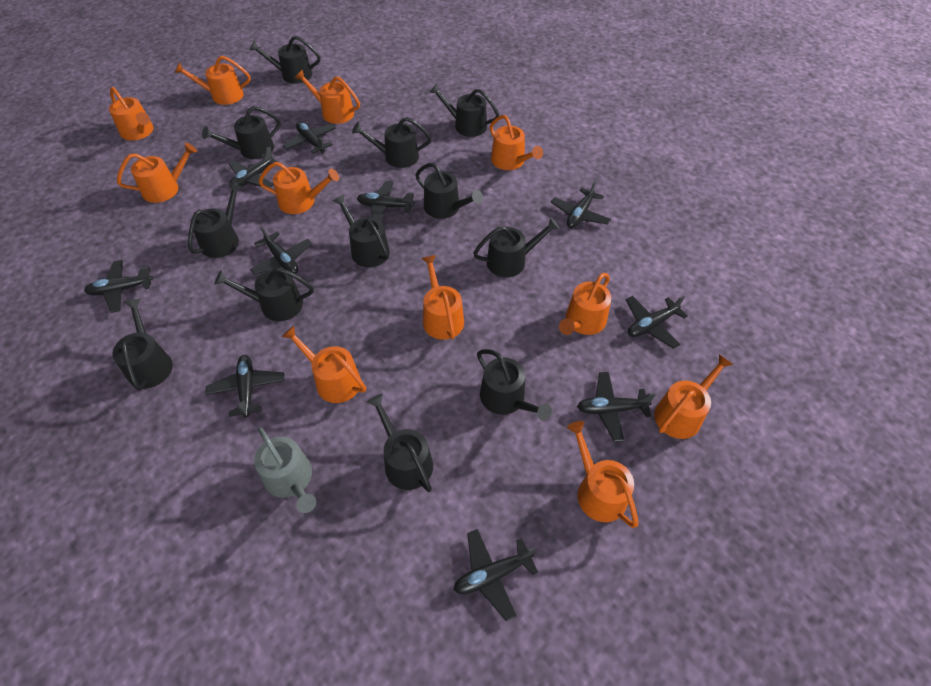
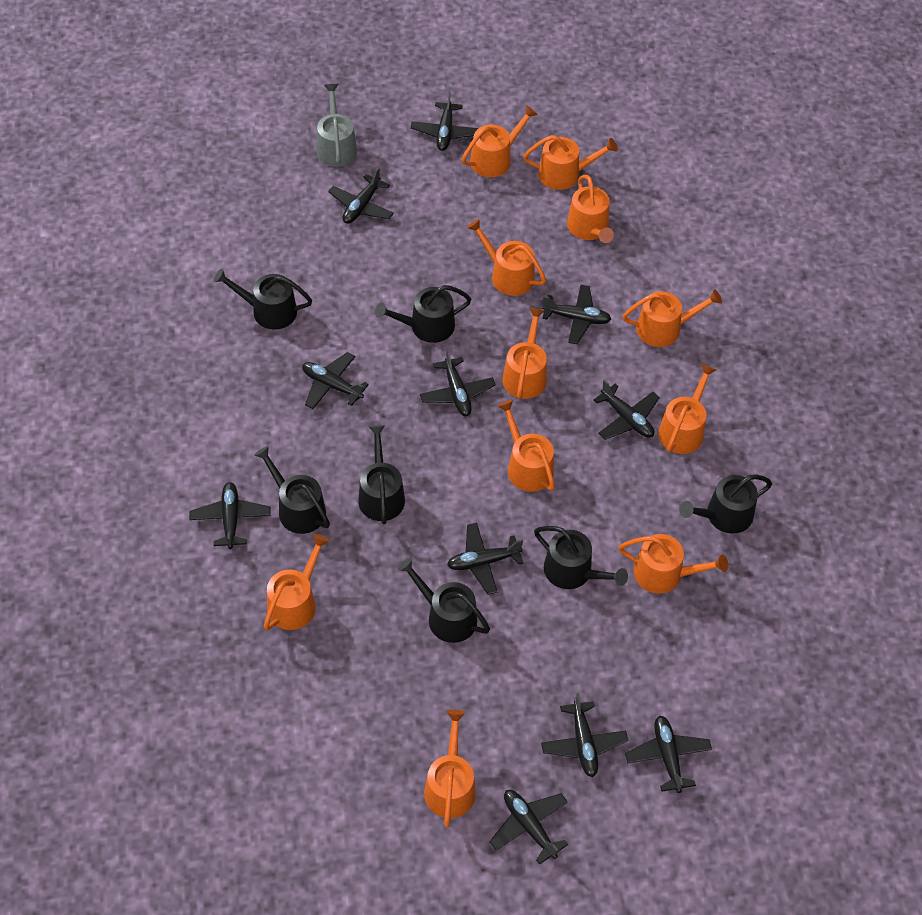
black plane: 10 -> 11
black watering can: 12 -> 7

